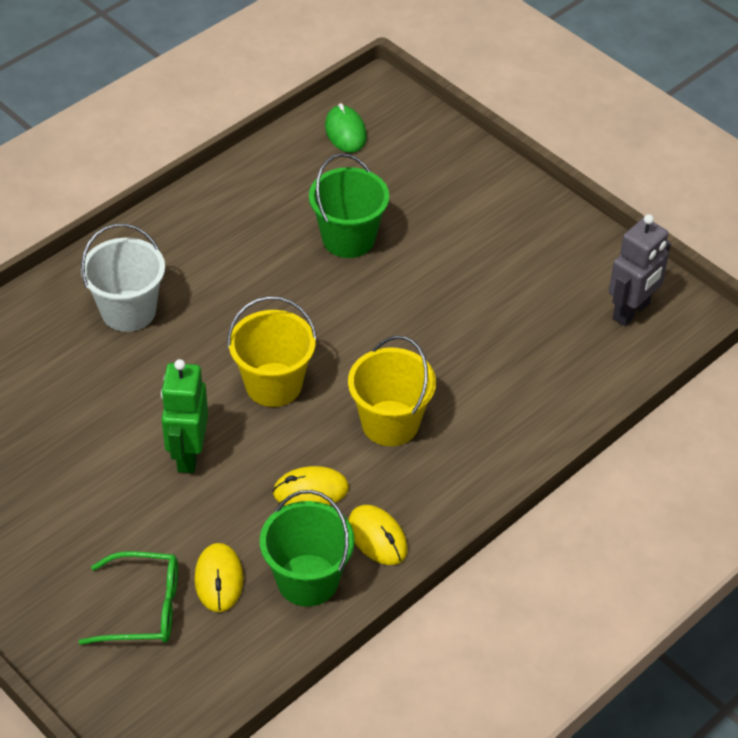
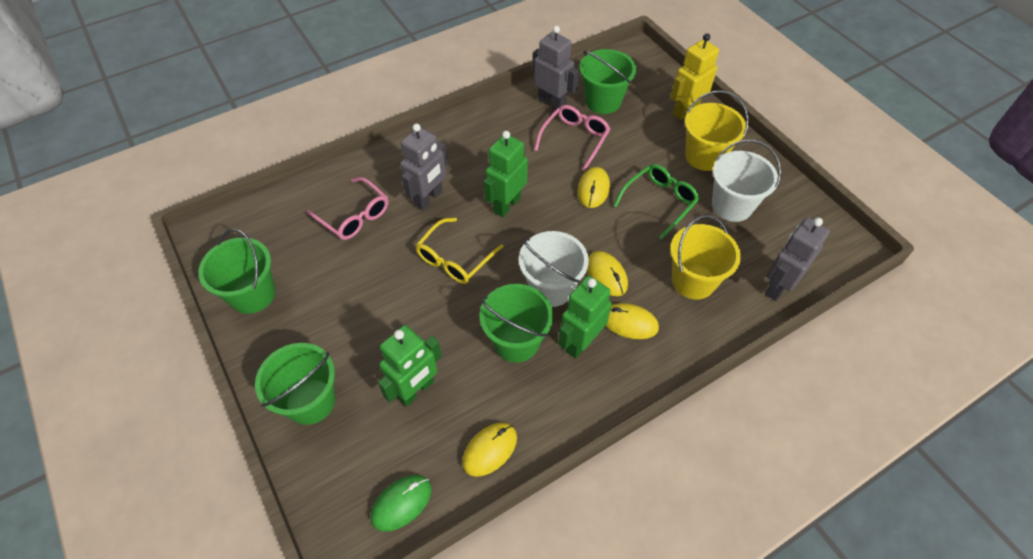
green bucket: 2 -> 4
green robot: 1 -> 3
grey robot: 1 -> 3
pink glasses: 0 -> 2
white bucket: 1 -> 2
yellow glasses: 0 -> 1
yellow mouse: 3 -> 4
yellow robot: 0 -> 1

